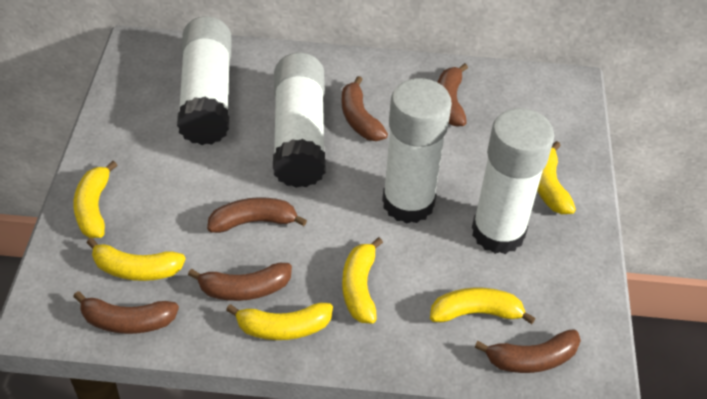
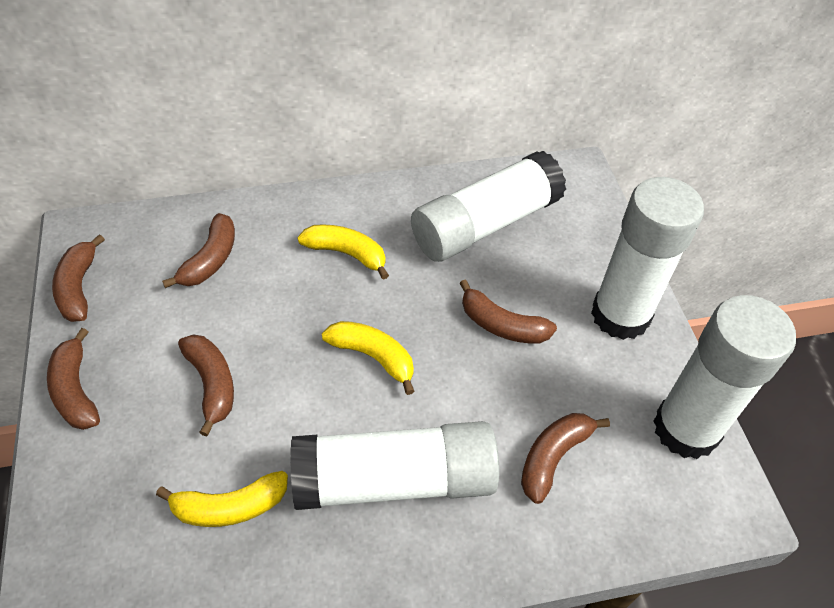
yellow banana: 6 -> 3

